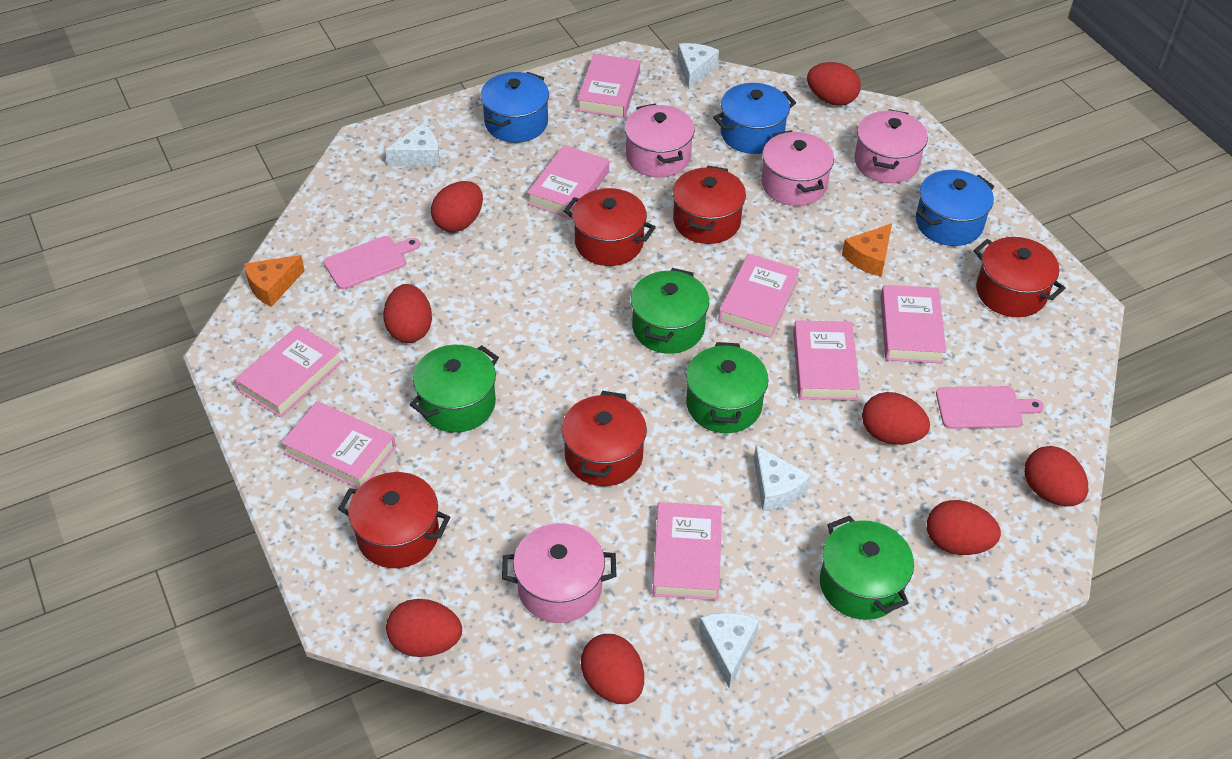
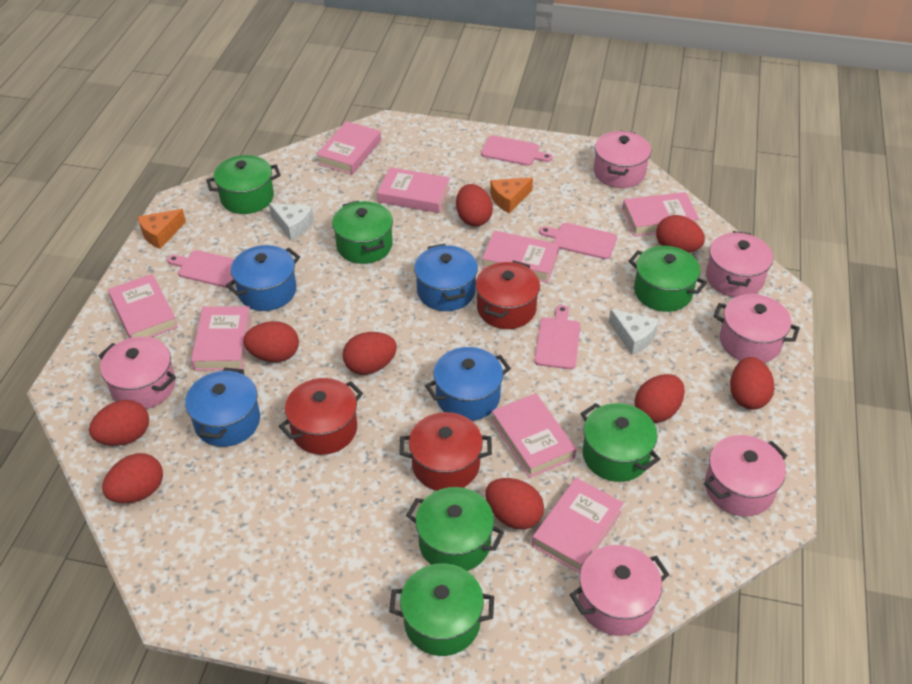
blue pot: 3 -> 4
green pot: 4 -> 6
pink cutting board: 2 -> 4
pink pot: 4 -> 6
red egg: 8 -> 9
red pot: 5 -> 3
white cheese: 4 -> 2

